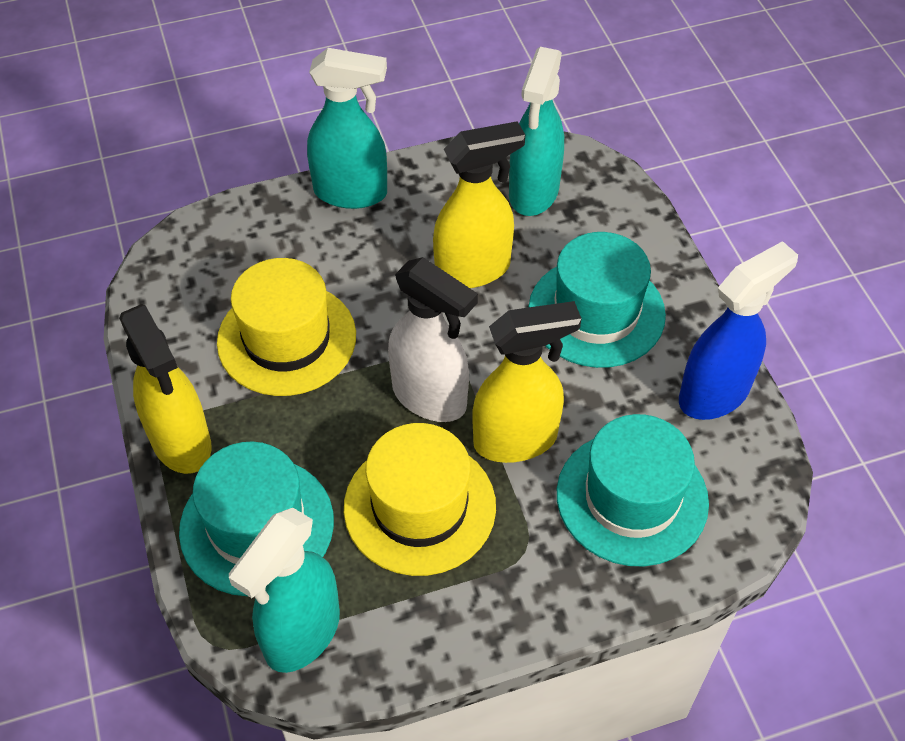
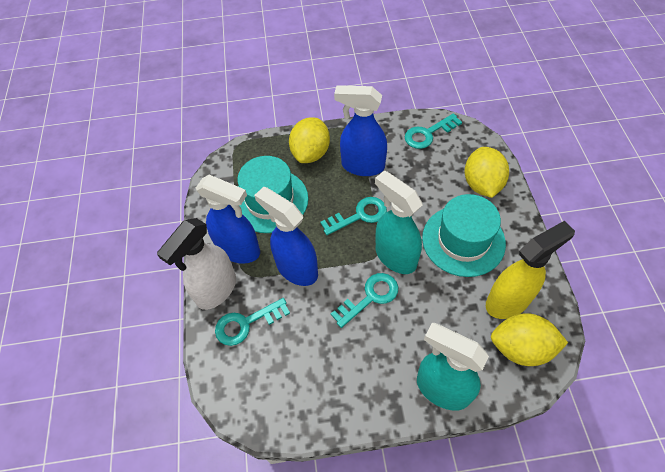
blue spray bottle: 1 -> 3
turquoise hat: 3 -> 2
turquoise key: 0 -> 4
turquoise spray bottle: 3 -> 2
yellow hat: 2 -> 0
yellow lemon: 0 -> 3
yellow spray bottle: 3 -> 1

